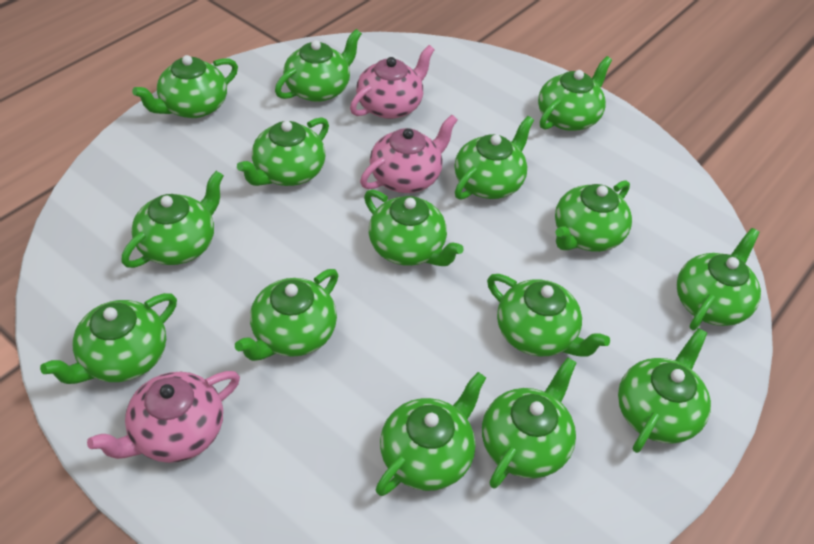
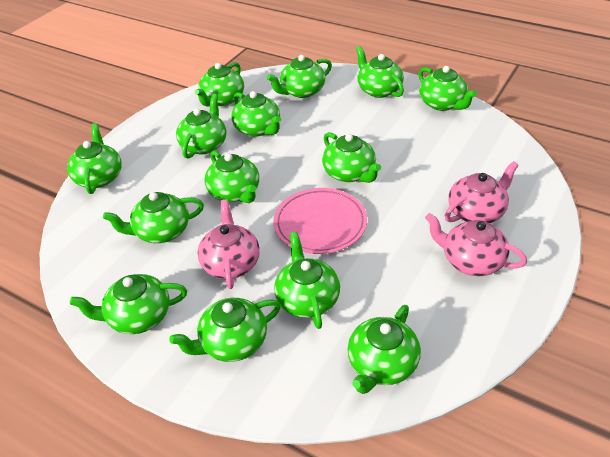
green teapot: 15 -> 14
pink plate: 0 -> 1

